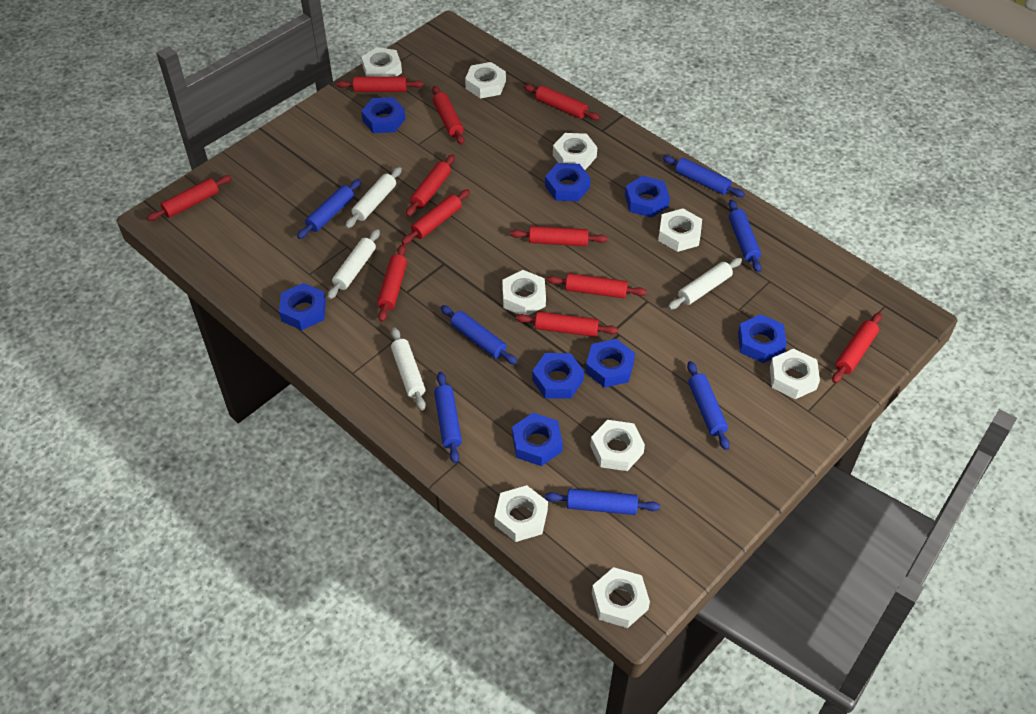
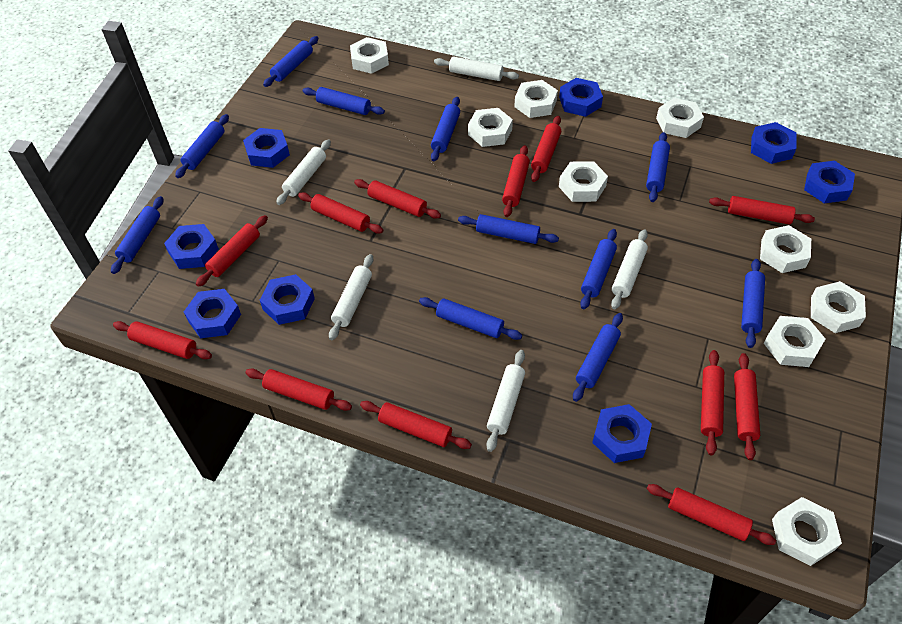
blue rolling pin: 7 -> 11
red rolling pin: 11 -> 12
white rolling pin: 4 -> 5

